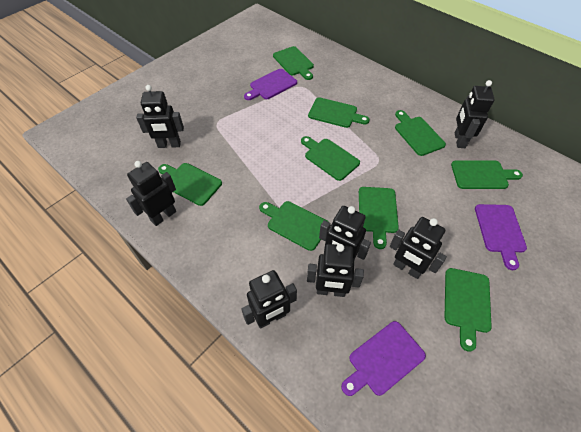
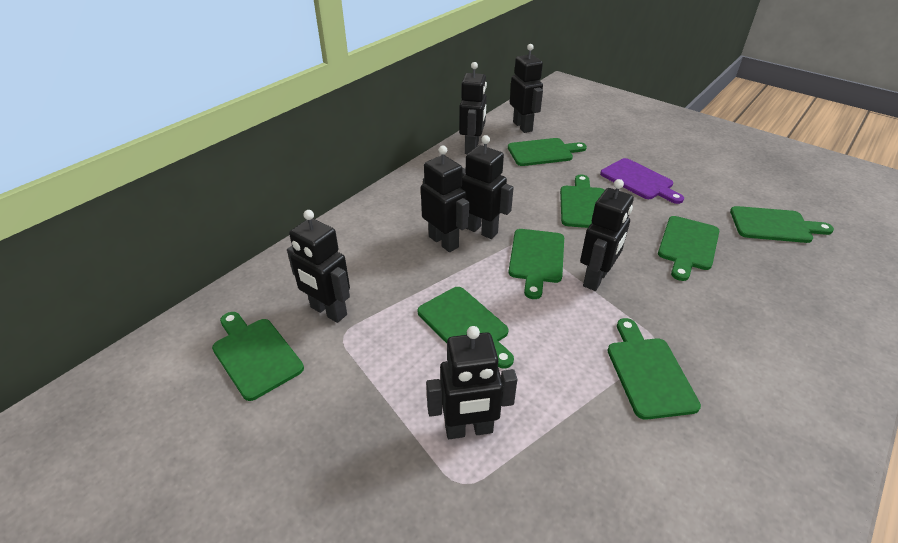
green cutting board: 9 -> 8
purple cutting board: 3 -> 1

